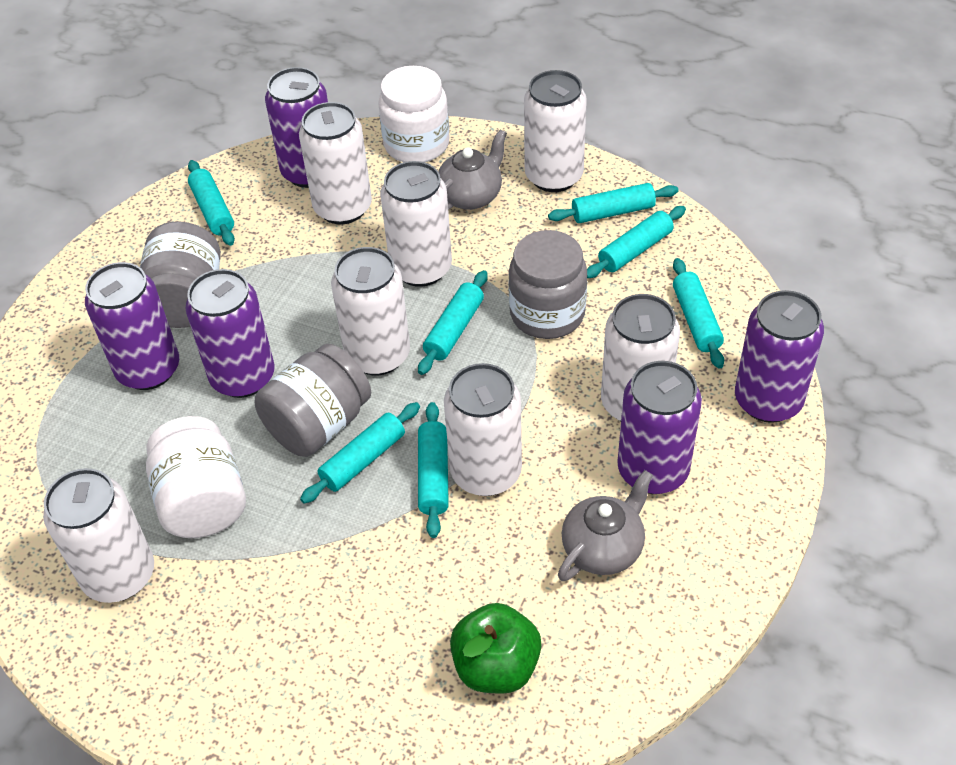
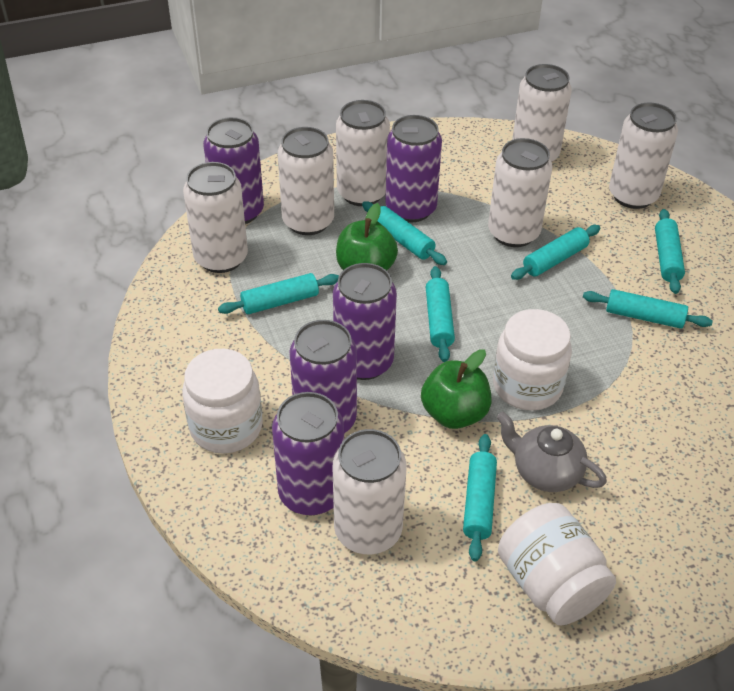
green apple: 1 -> 2
grey jar: 3 -> 0
grey teapot: 2 -> 1
white jar: 2 -> 3

